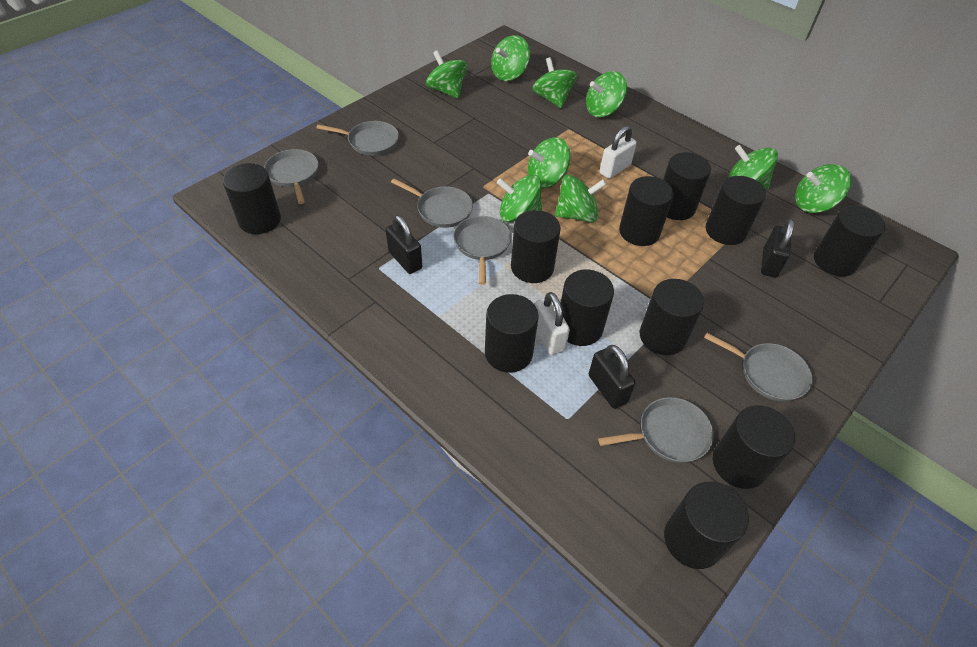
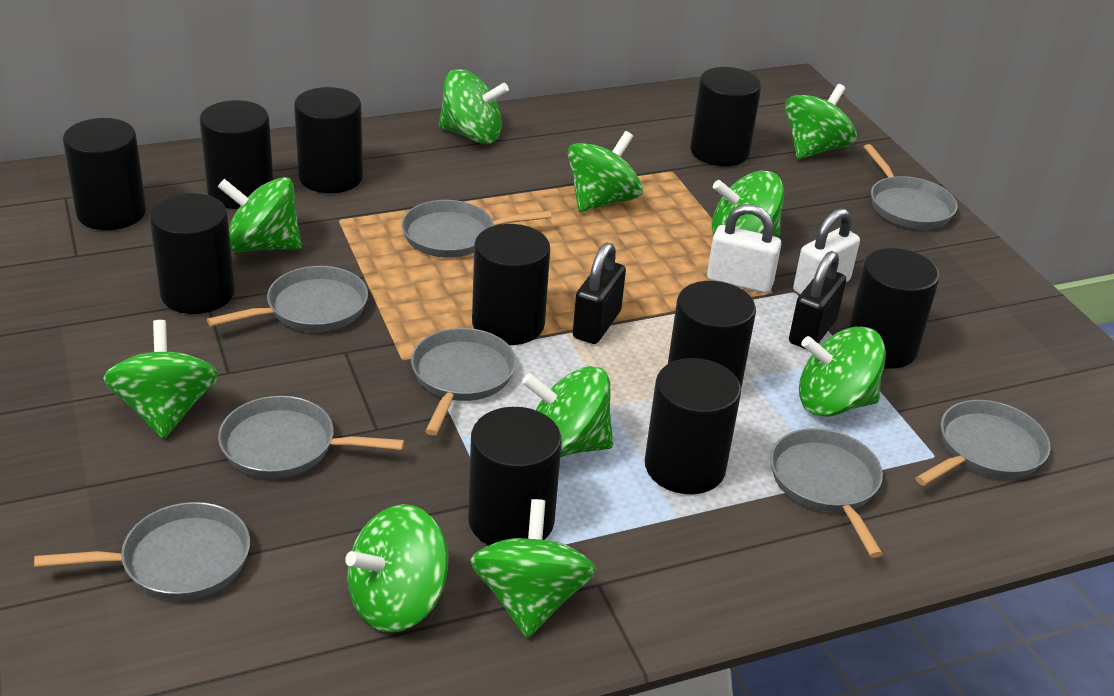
black cylinder: 11 -> 10
black padlock: 3 -> 2
green spinning top: 9 -> 10
grey pan: 6 -> 8

